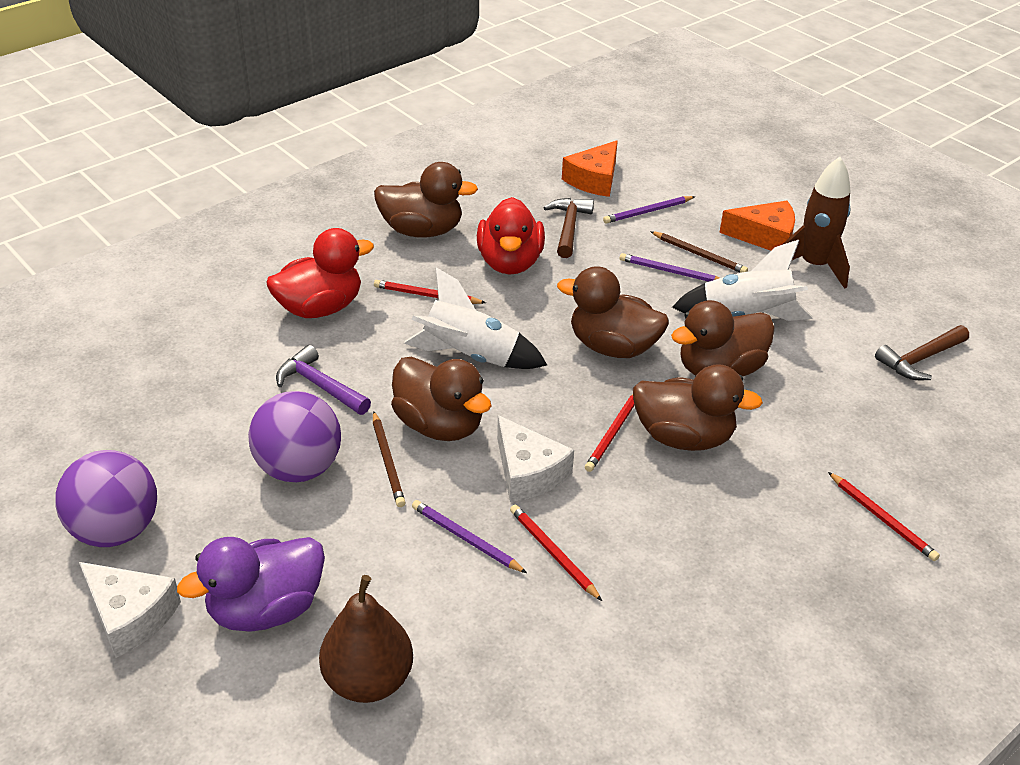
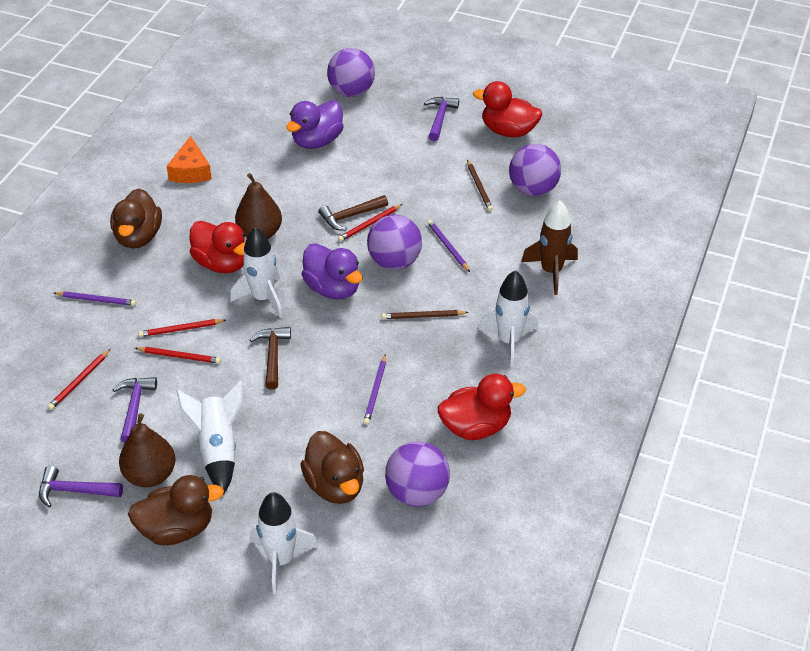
brown duck: 5 -> 3
brown pear: 1 -> 2
orange cheese: 2 -> 1
purple ball: 2 -> 4
purple duck: 1 -> 2
purple hammer: 1 -> 3
red duck: 2 -> 3
white cheese: 2 -> 0
white rocket: 2 -> 4

